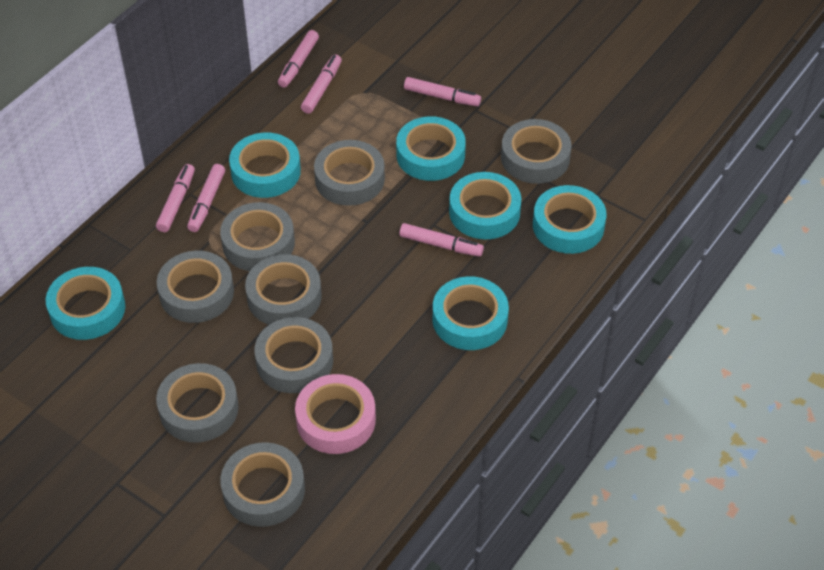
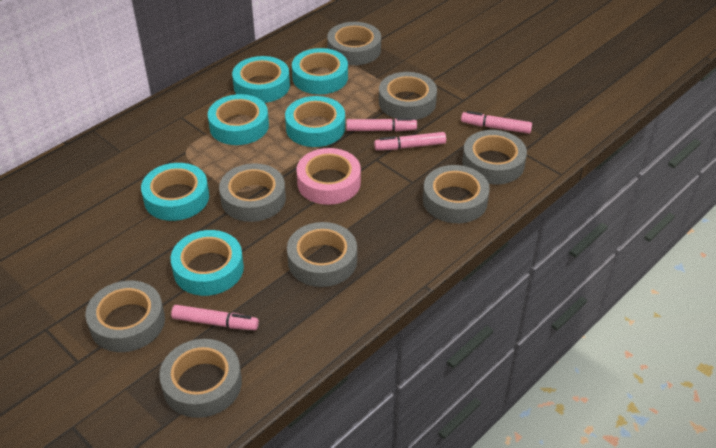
pink marker: 6 -> 4

